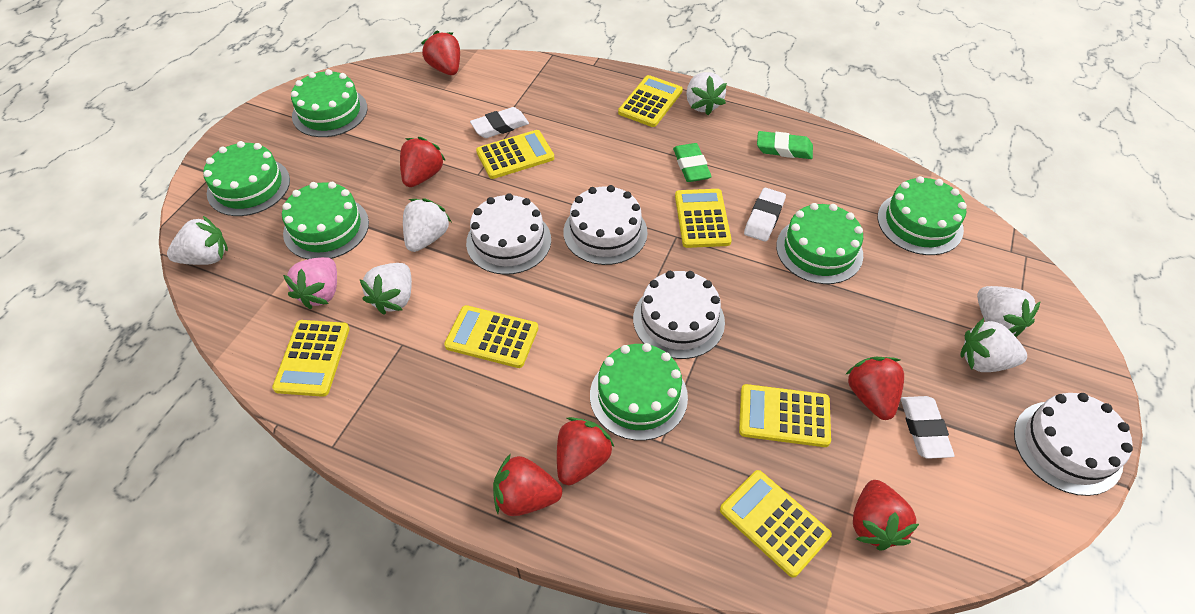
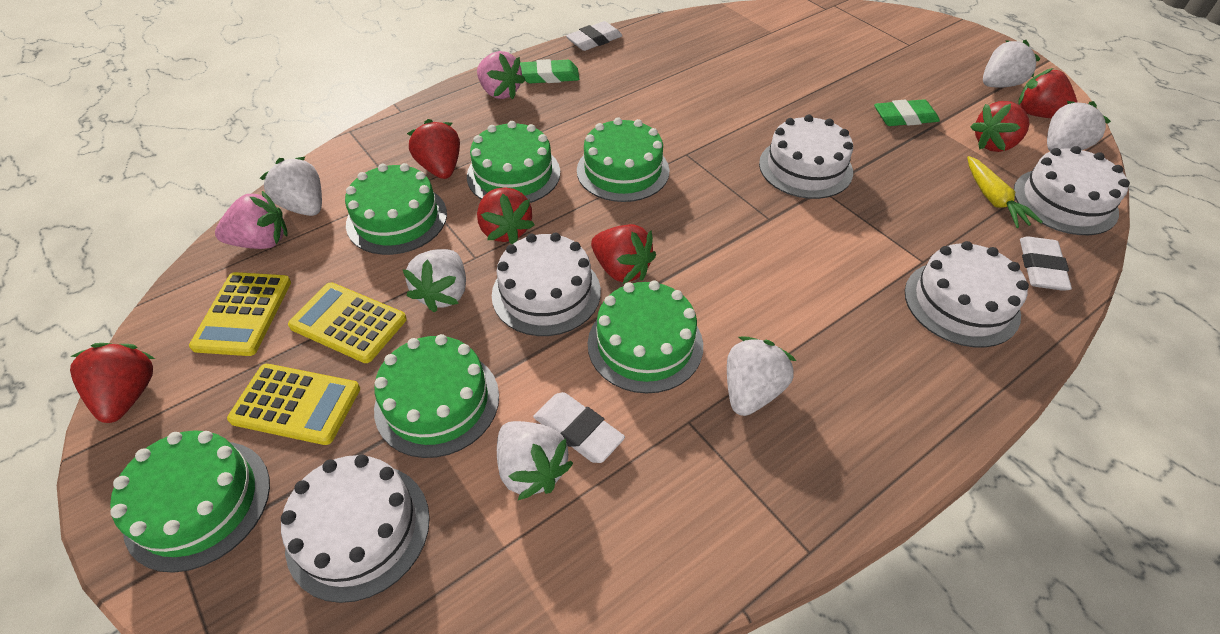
pink strawberry: 1 -> 2
white cake: 4 -> 5
yellow calculator: 7 -> 3
yellow carrot: 0 -> 1

